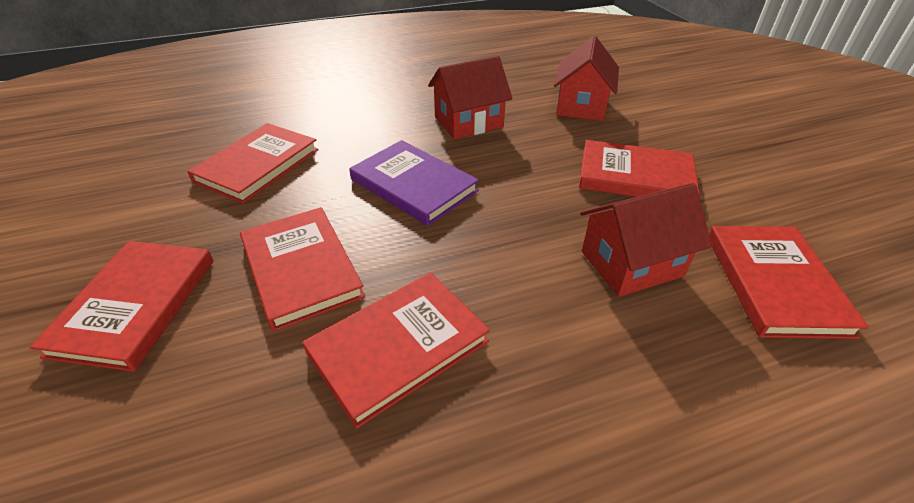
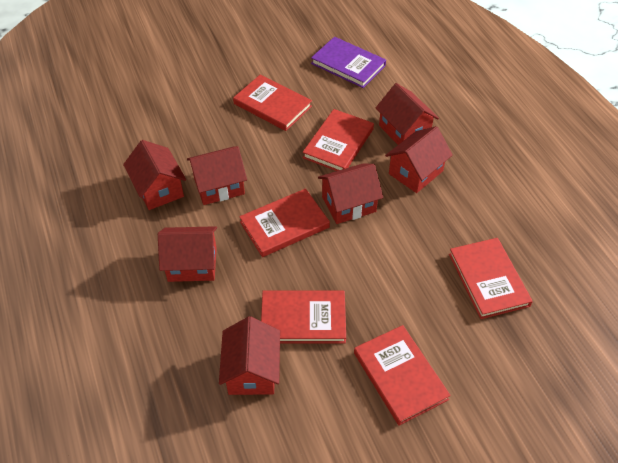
red house: 3 -> 7

